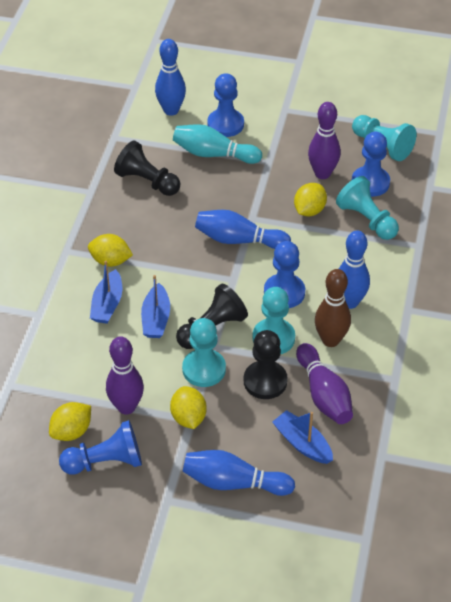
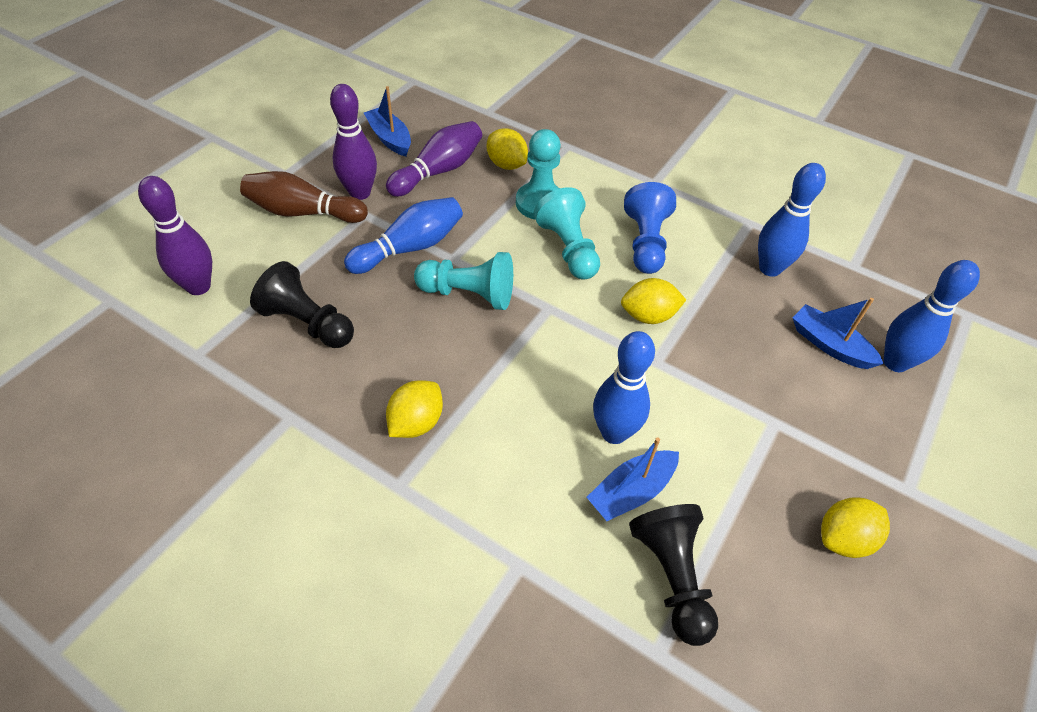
black pawn: 3 -> 2
blue pawn: 4 -> 1
turquoise bowling pin: 1 -> 0
turquoise pawn: 4 -> 3

